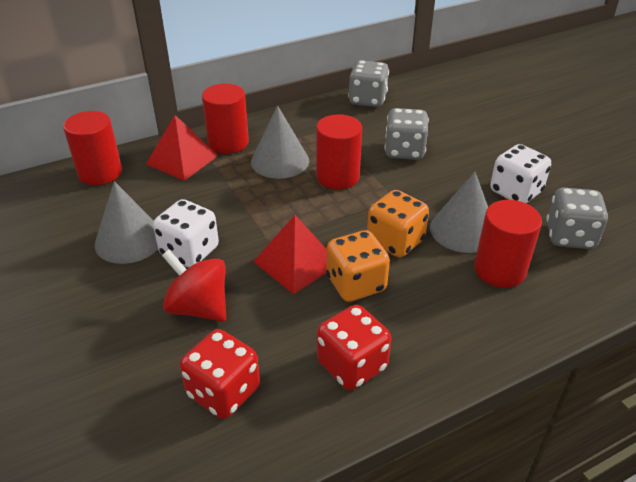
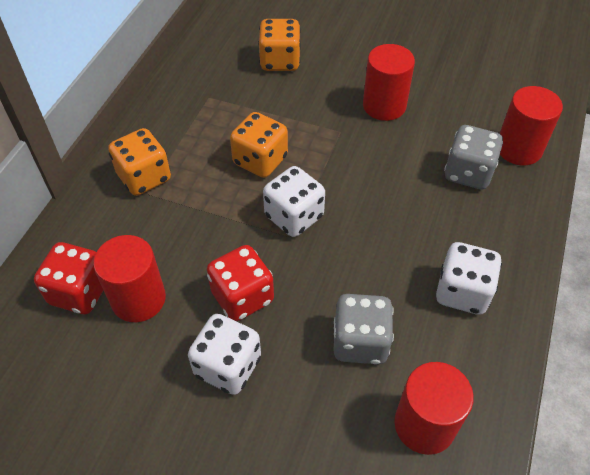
grey cone: 3 -> 0
grey dice: 3 -> 2
orange dice: 2 -> 3
red pyramid: 2 -> 0
red spinning top: 1 -> 0
white dice: 2 -> 3

